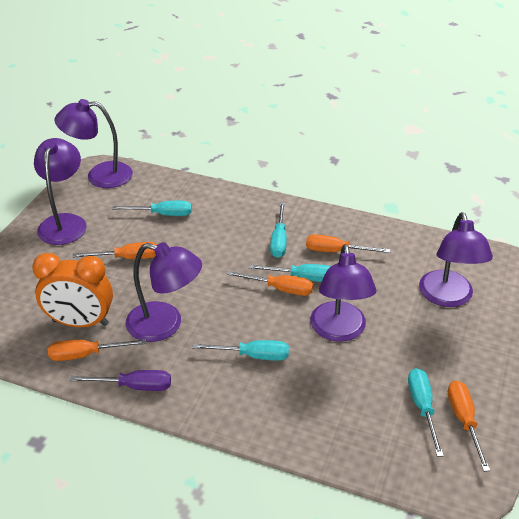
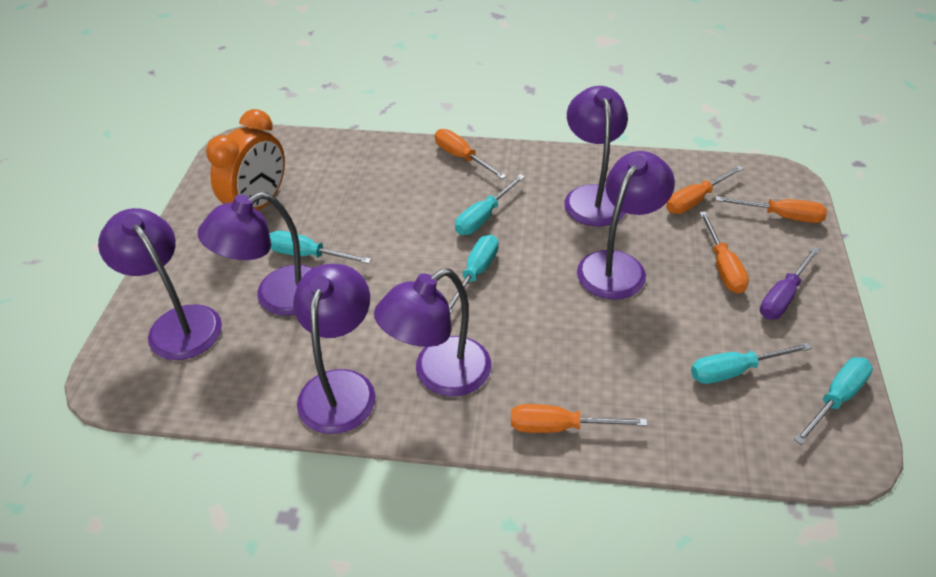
purple lamp: 5 -> 6

